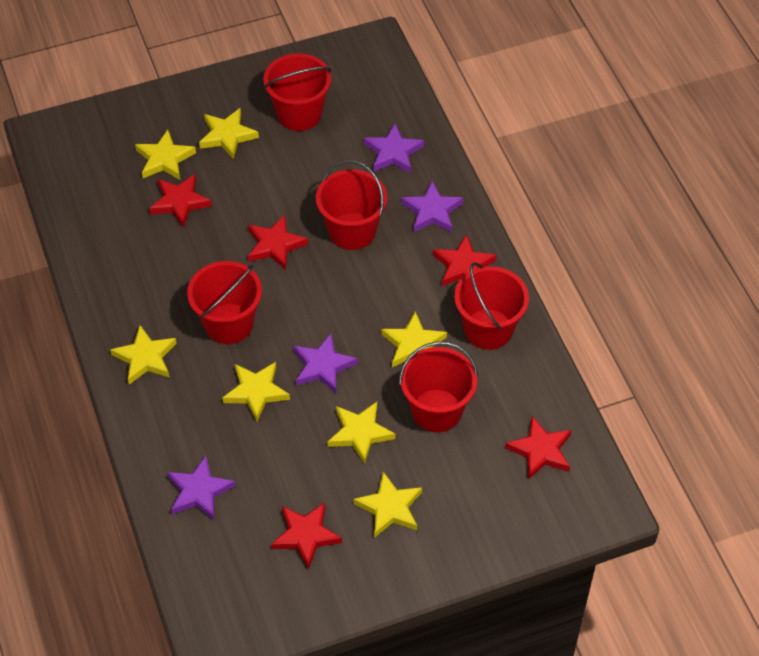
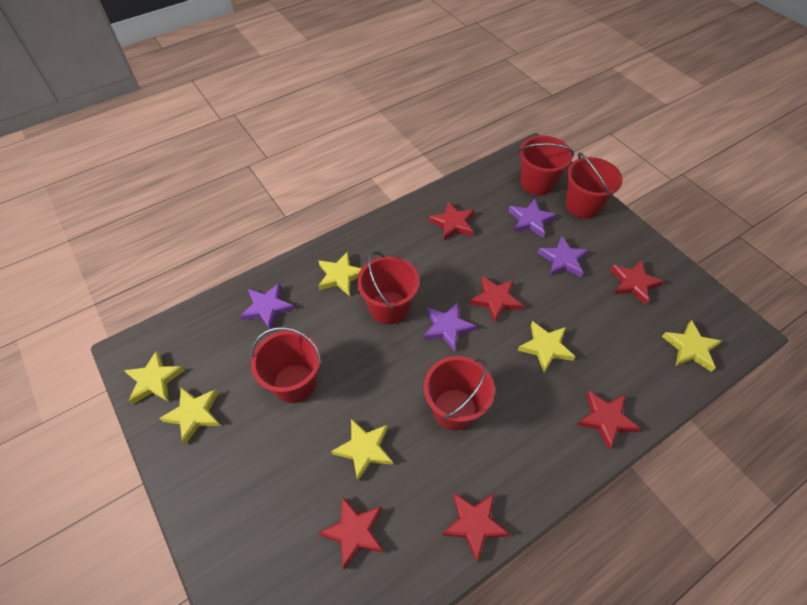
red star: 5 -> 6
yellow star: 7 -> 6

